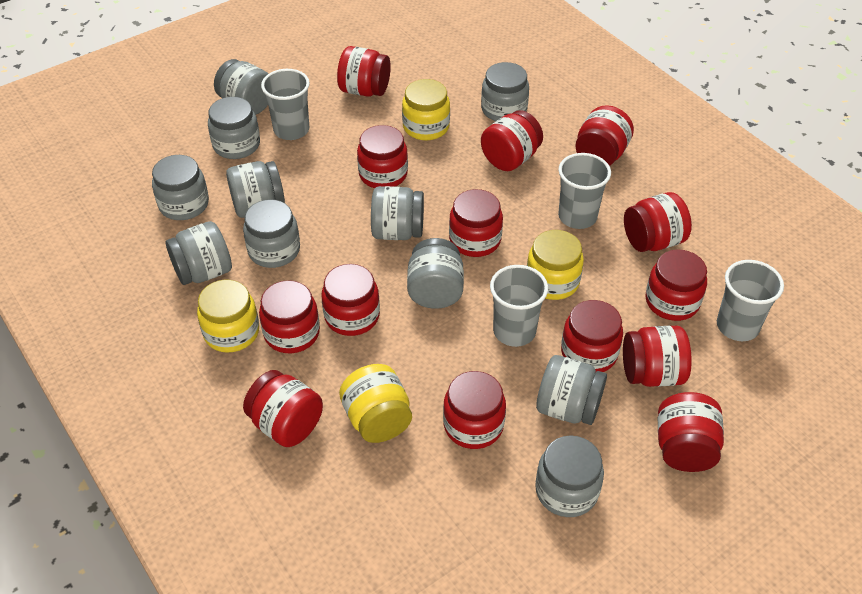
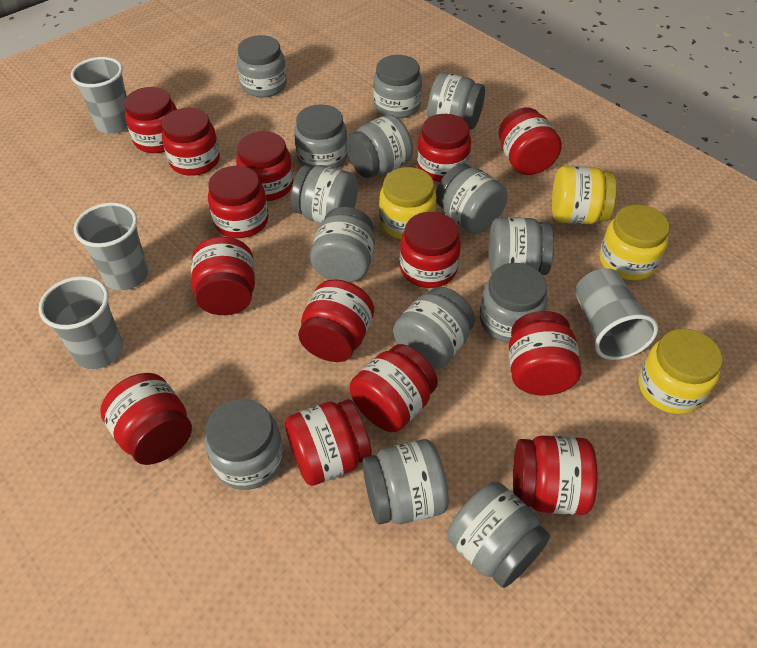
grey jar: 11 -> 14

